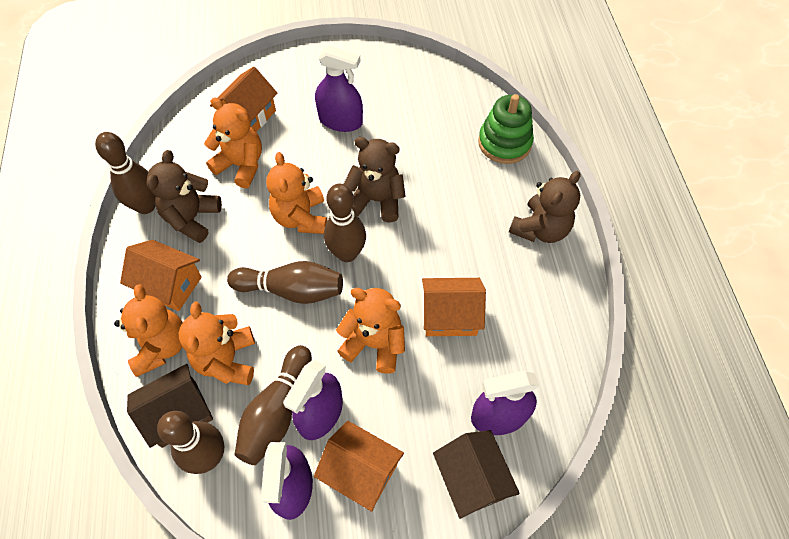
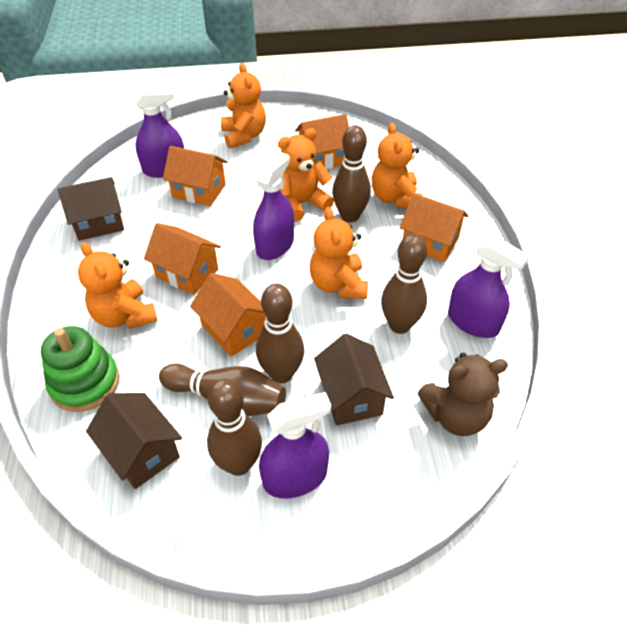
brown house: 2 -> 3
brown teddy bear: 3 -> 1
orange house: 4 -> 5

